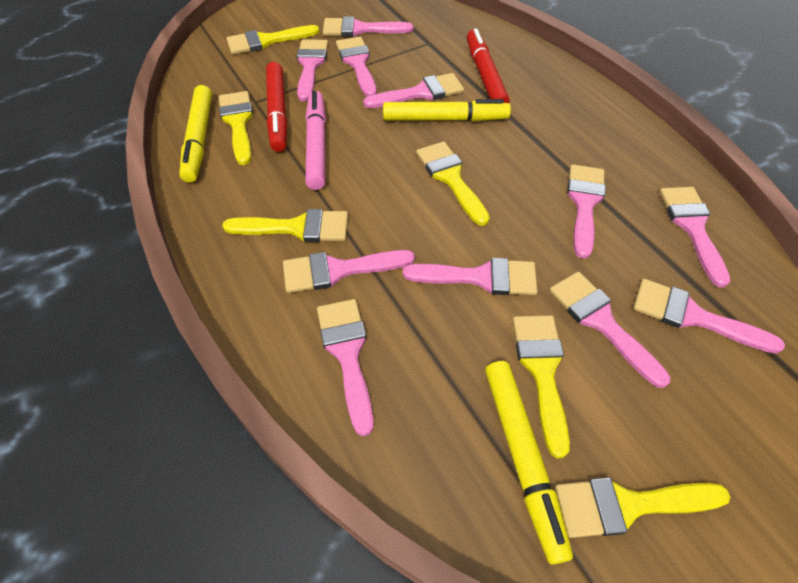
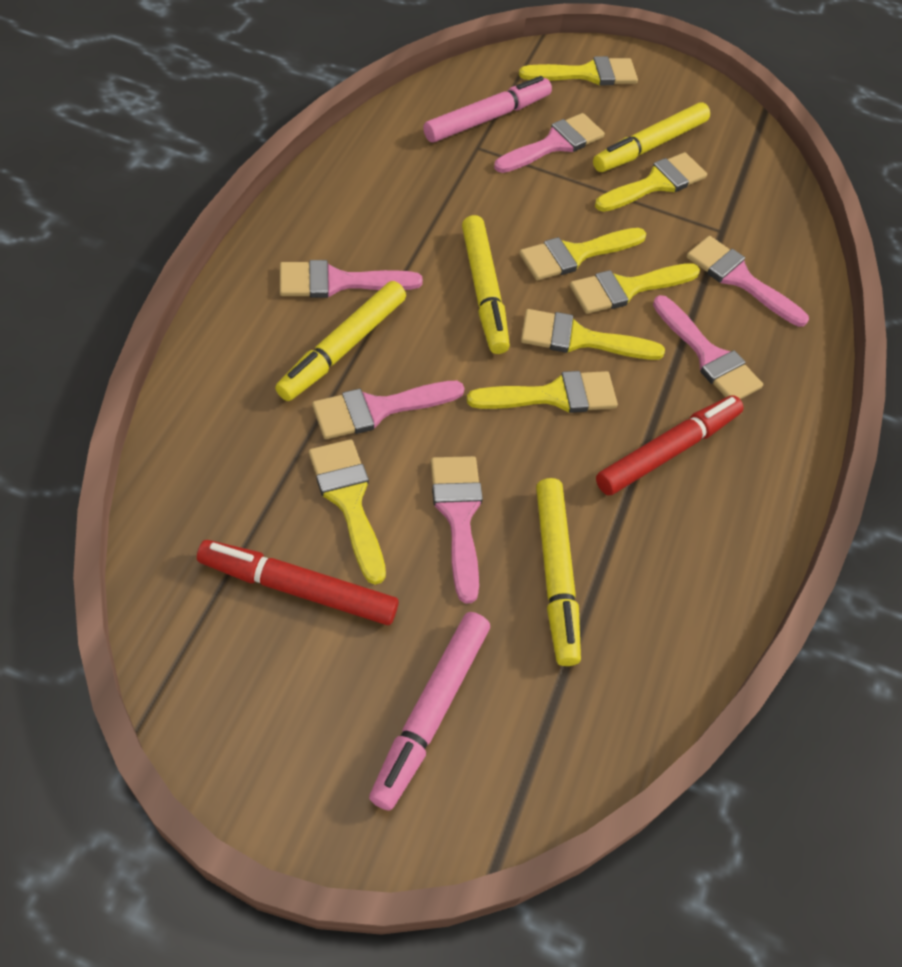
pink brush: 11 -> 6
pink marker: 1 -> 2
yellow brush: 6 -> 7
yellow marker: 3 -> 4

